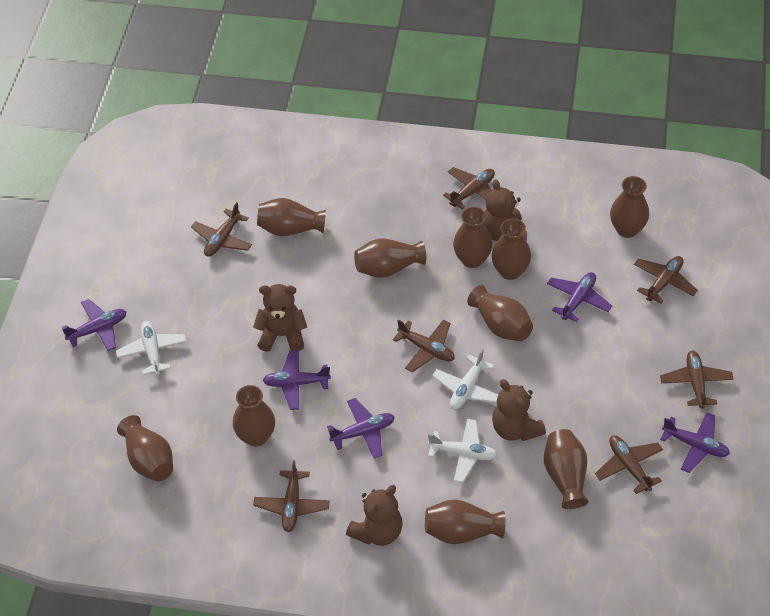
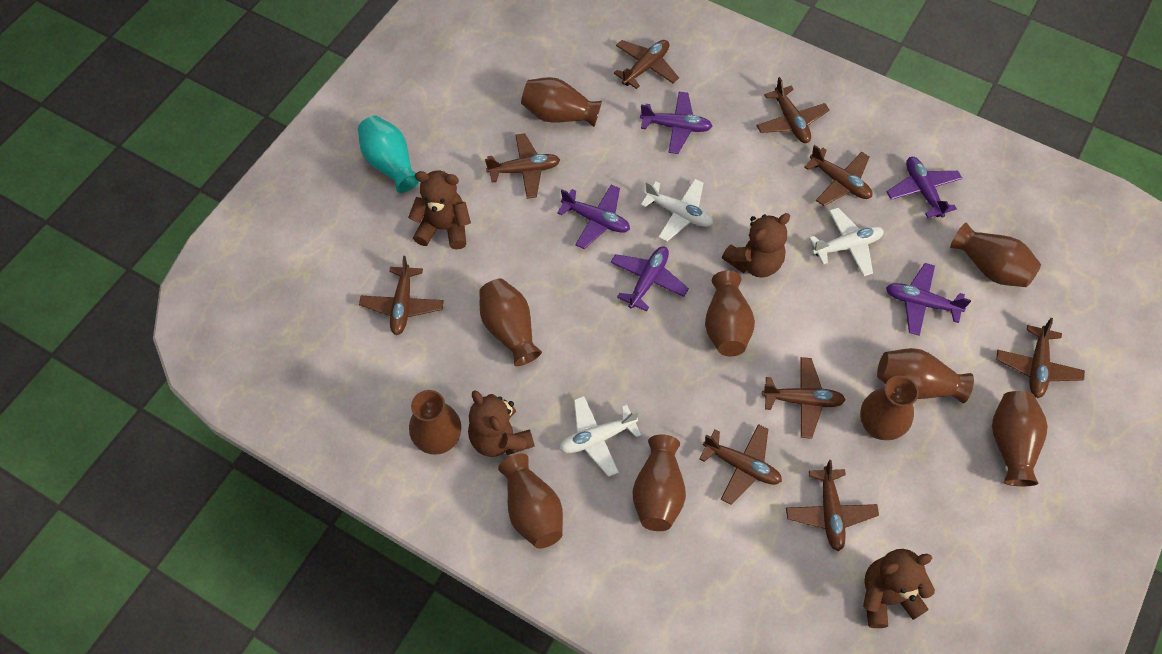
brown plane: 7 -> 9
turquoise vase: 0 -> 1

